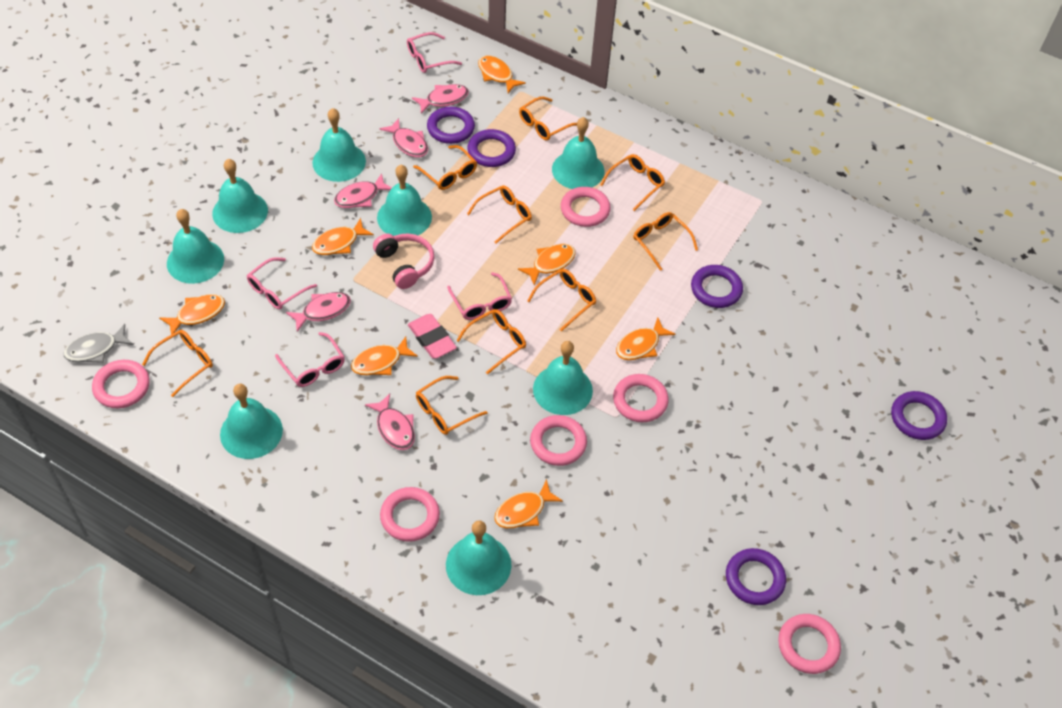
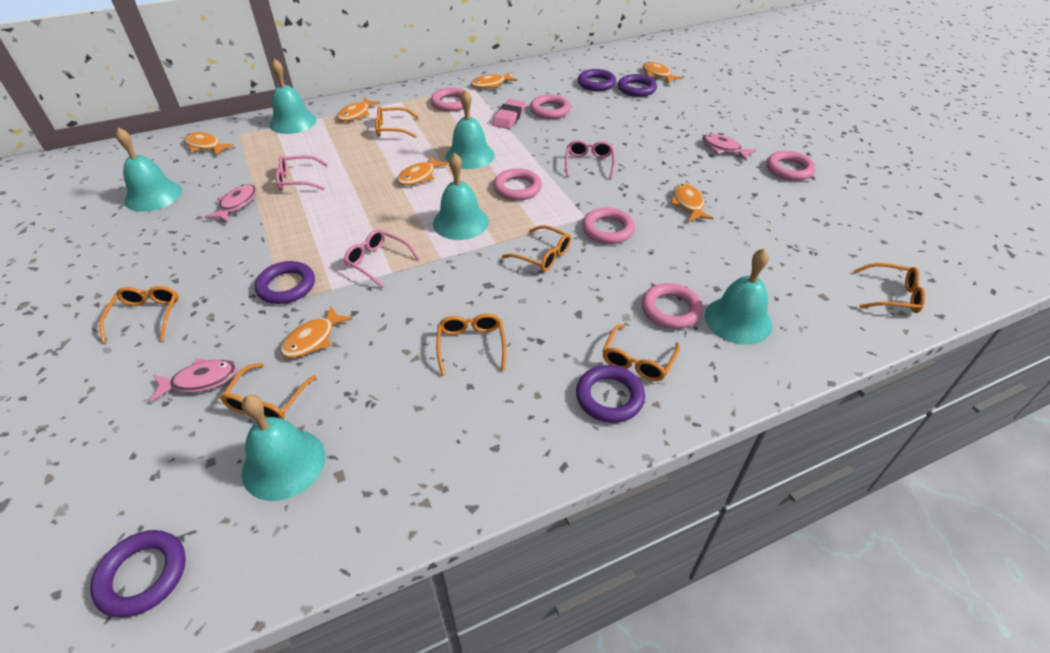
grey fish: 1 -> 0
orange glasses: 9 -> 7
pink fish: 5 -> 3
pink glasses: 4 -> 3
pink headphones: 1 -> 0
turquoise bell: 8 -> 6

